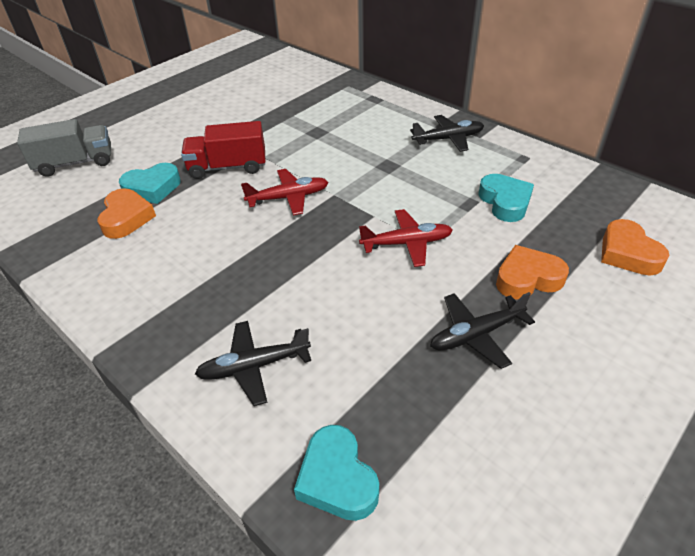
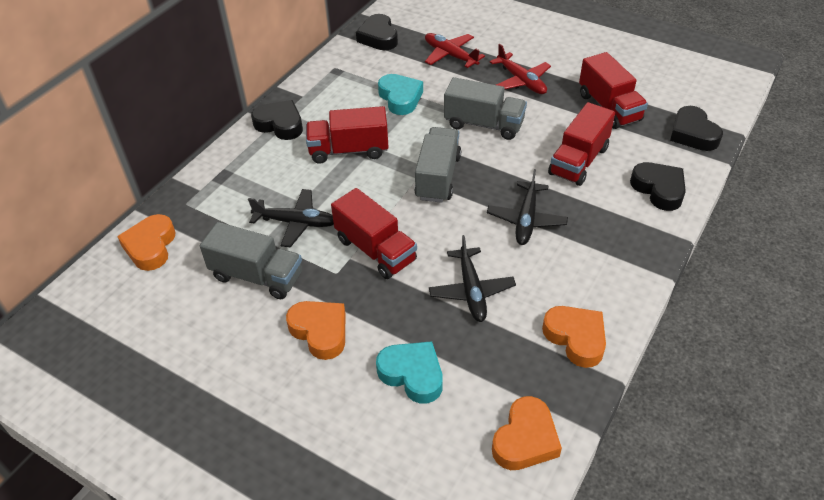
black heart: 0 -> 4
grey truck: 1 -> 3
orange heart: 3 -> 4
red truck: 1 -> 4
turquoise heart: 3 -> 2

